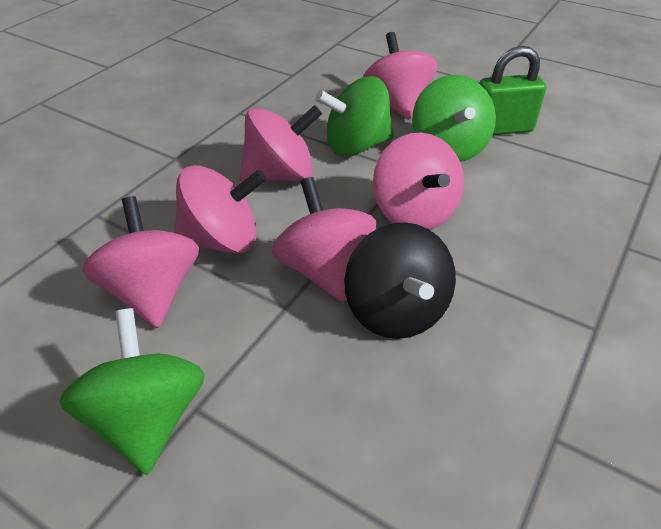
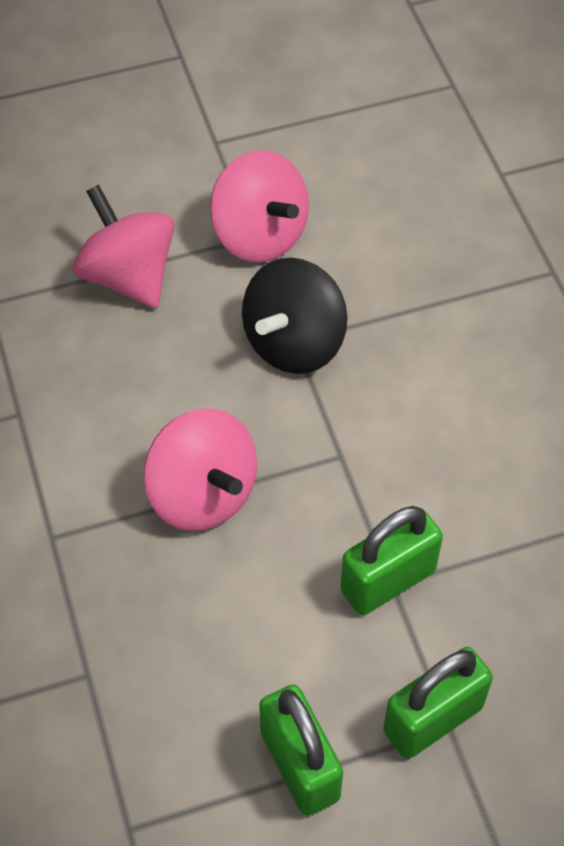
green padlock: 1 -> 3
green spinning top: 3 -> 0
pink spinning top: 6 -> 3

